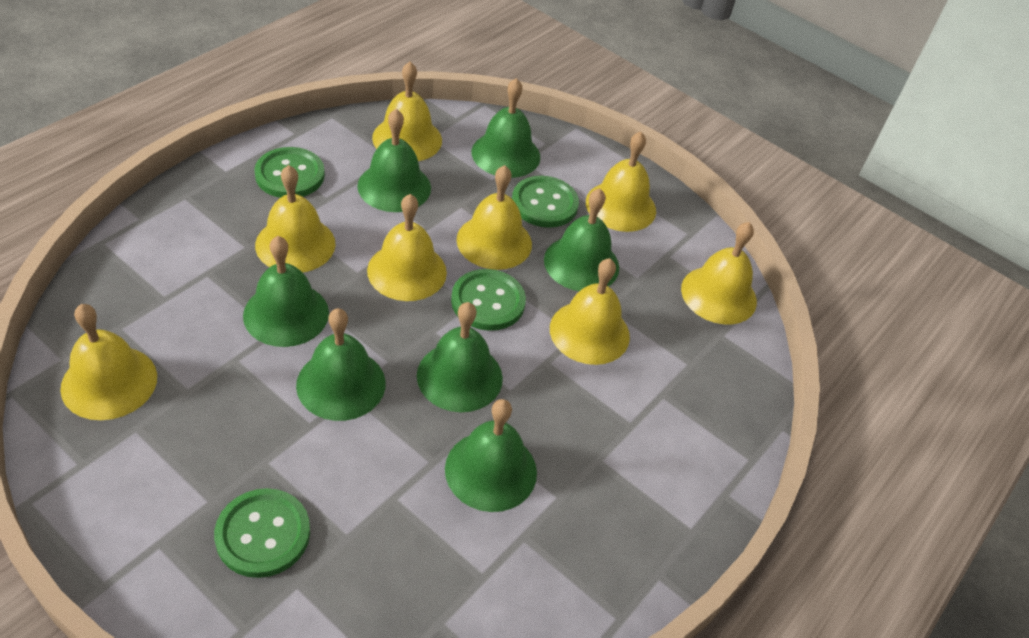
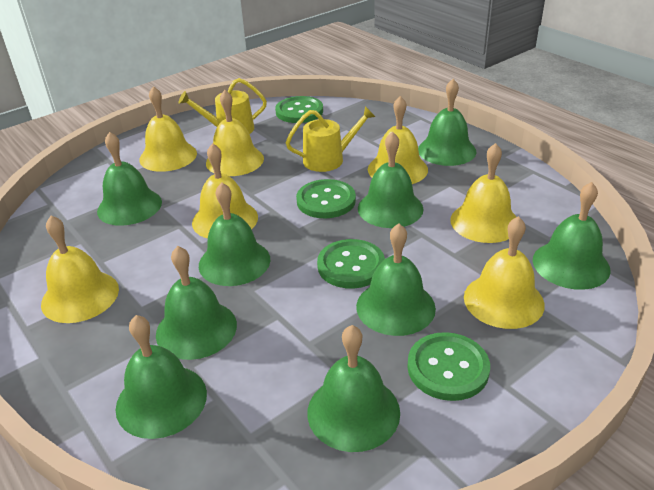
green bell: 7 -> 9
yellow bell: 8 -> 7
yellow watering can: 0 -> 2

